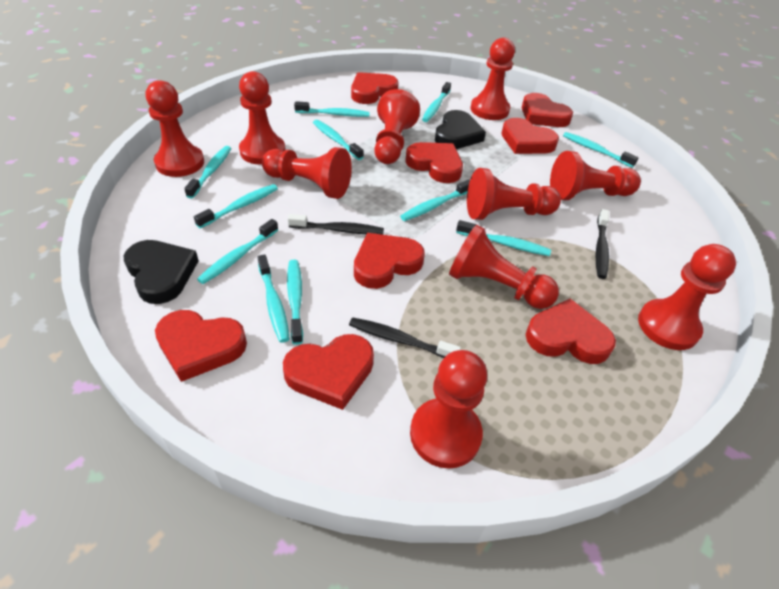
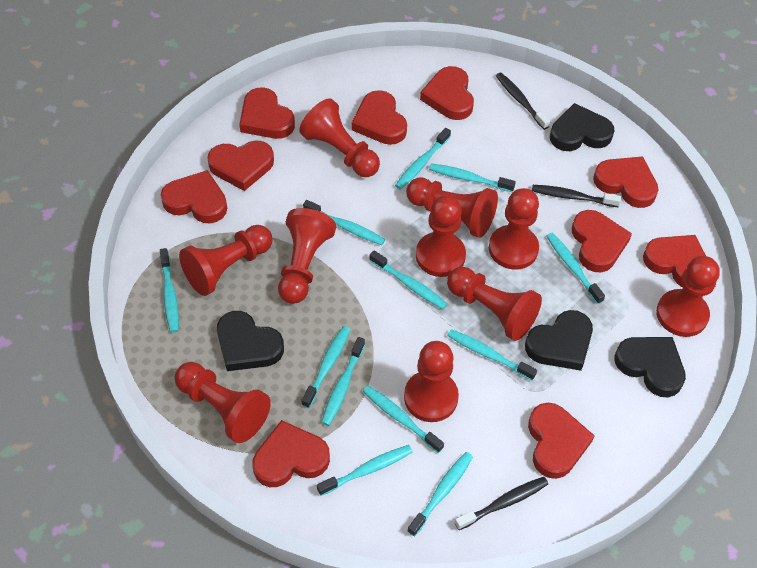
black heart: 2 -> 4
red heart: 8 -> 10
turquoise toothbrush: 11 -> 12

